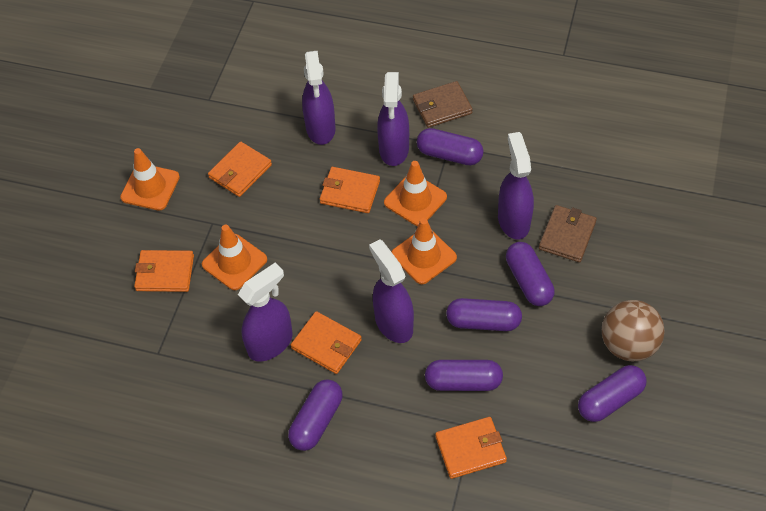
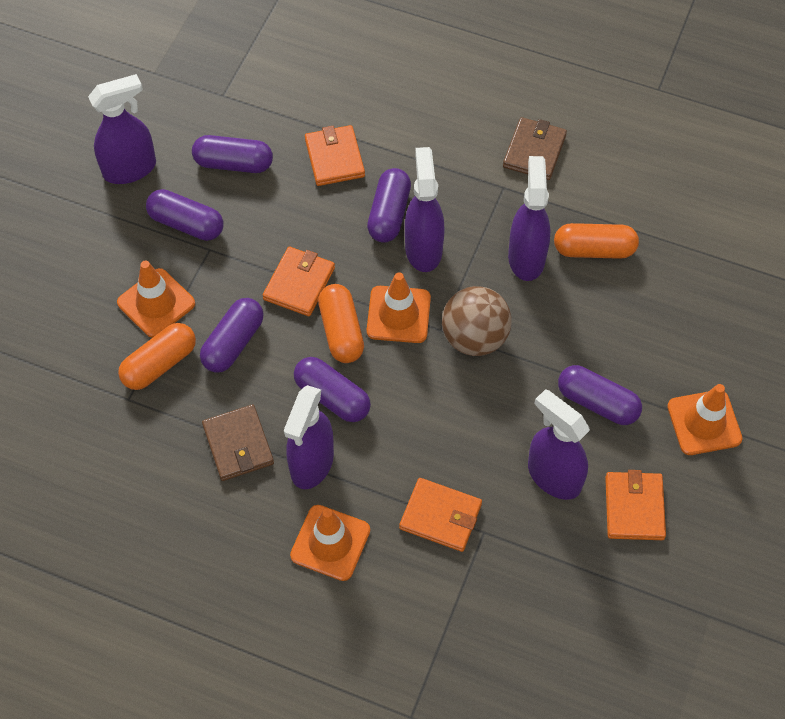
orange capsule: 0 -> 3
orange wallet: 5 -> 4

